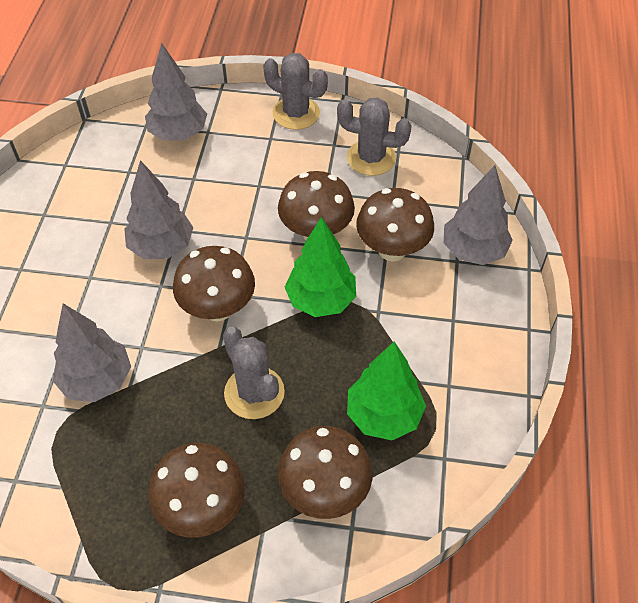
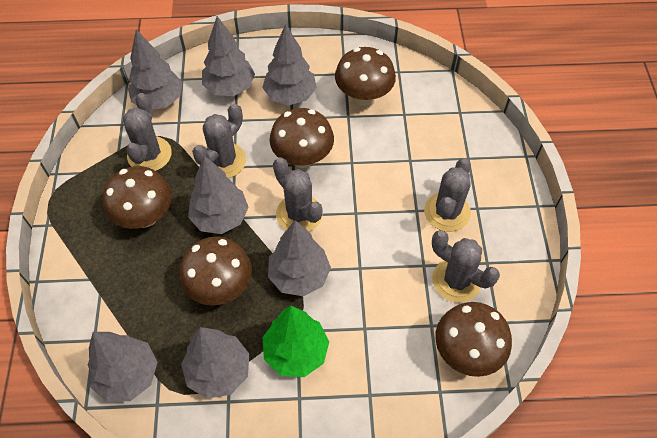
green tree: 2 -> 1
grey cactus: 3 -> 5
grey tree: 4 -> 7

